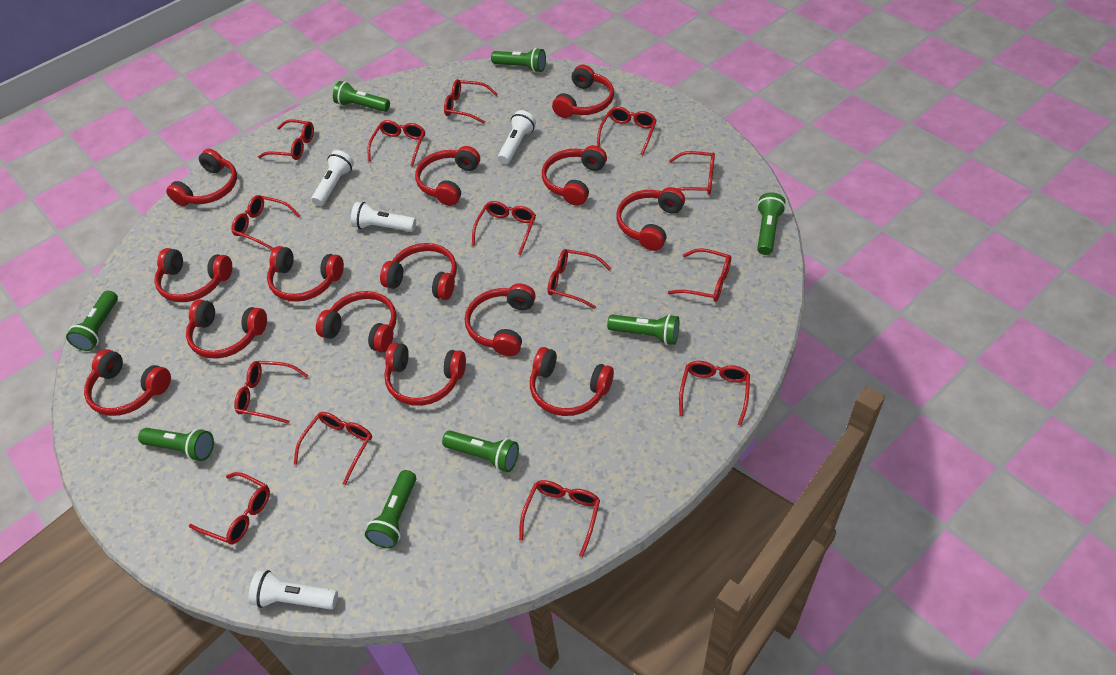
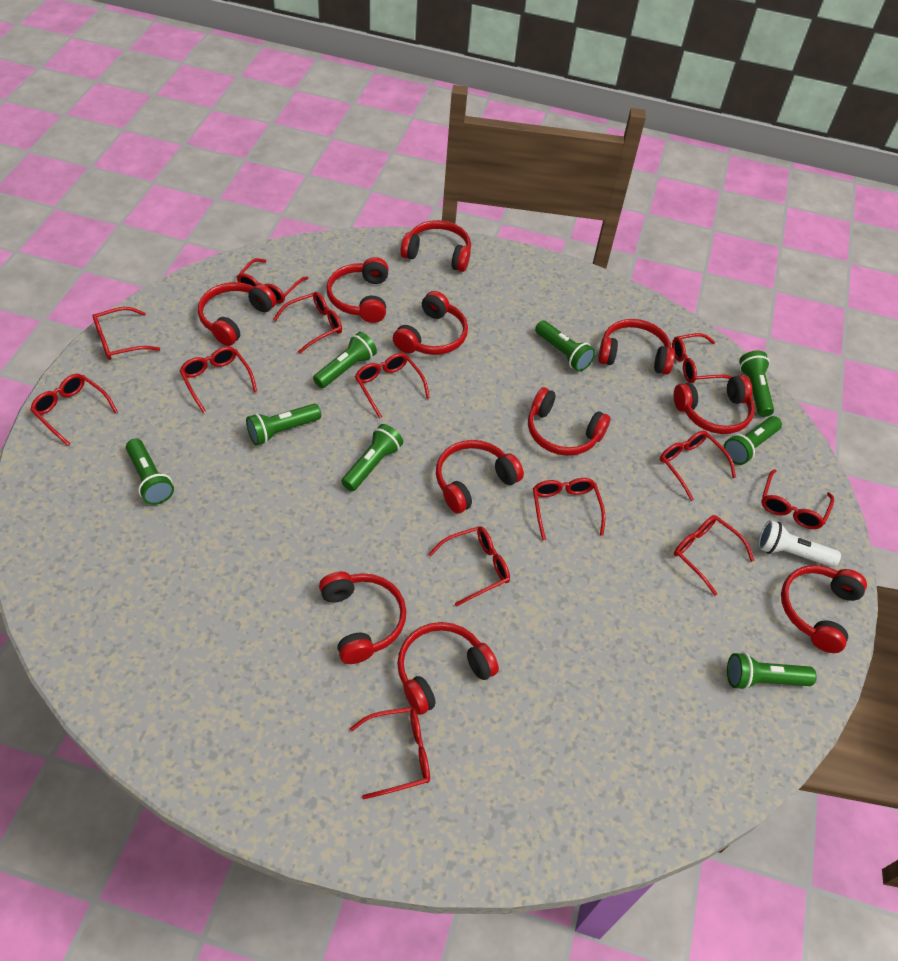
red glasses: 14 -> 13
red headphones: 14 -> 11
white flashlight: 4 -> 1

